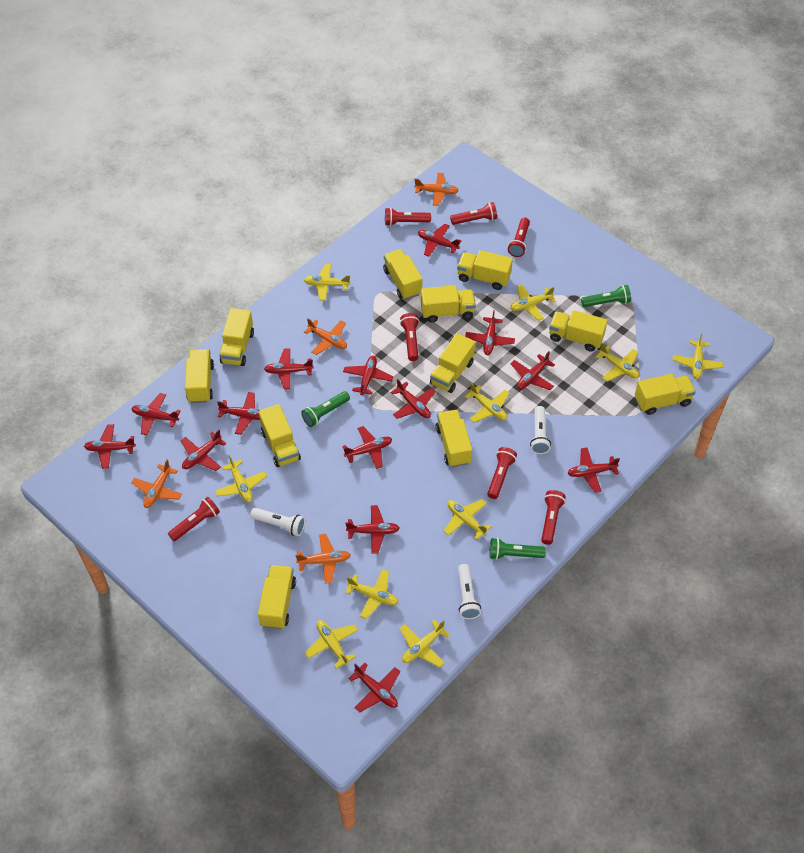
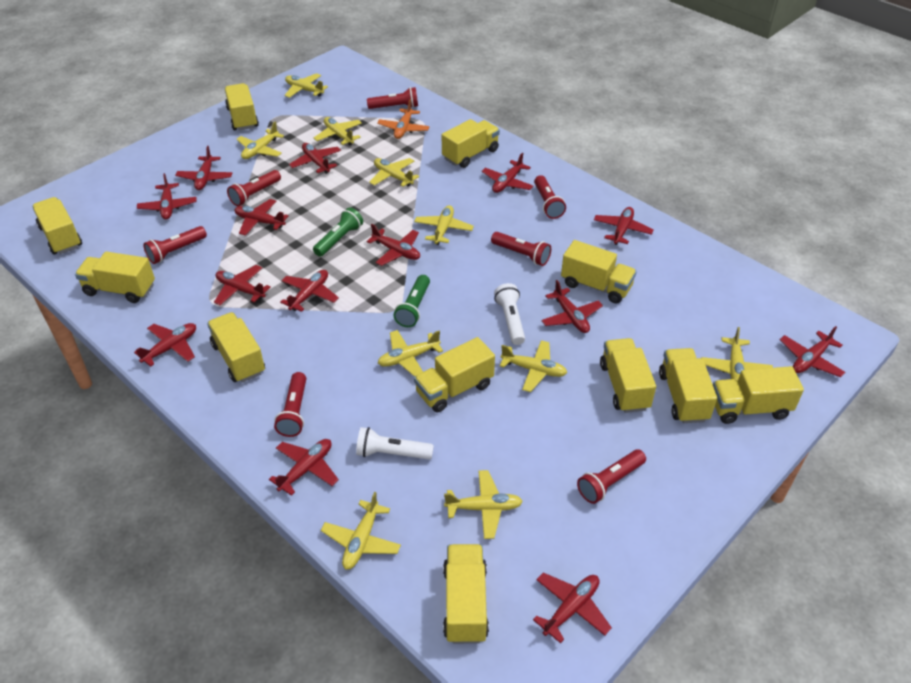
green flashlight: 3 -> 2
orange plane: 4 -> 1
white flashlight: 3 -> 2

